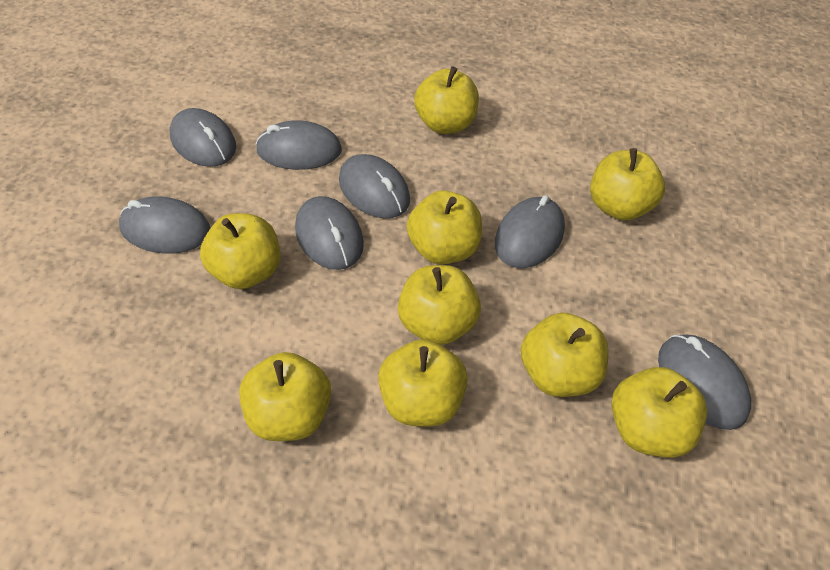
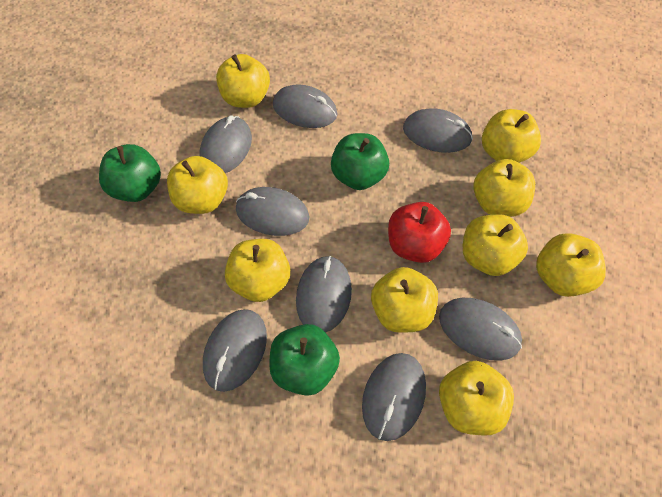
green apple: 0 -> 3
grey mouse: 7 -> 8
red apple: 0 -> 1

